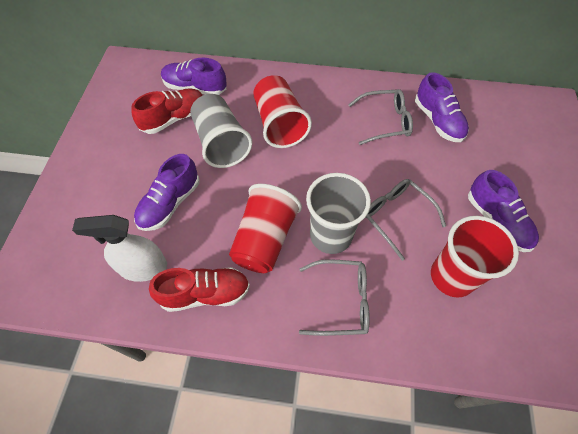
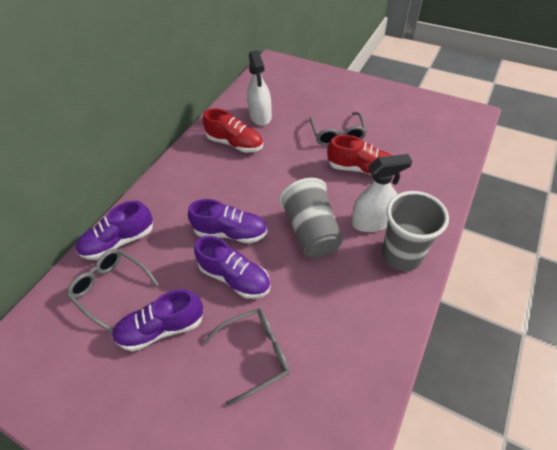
red cup: 3 -> 0
white spray bottle: 1 -> 2

